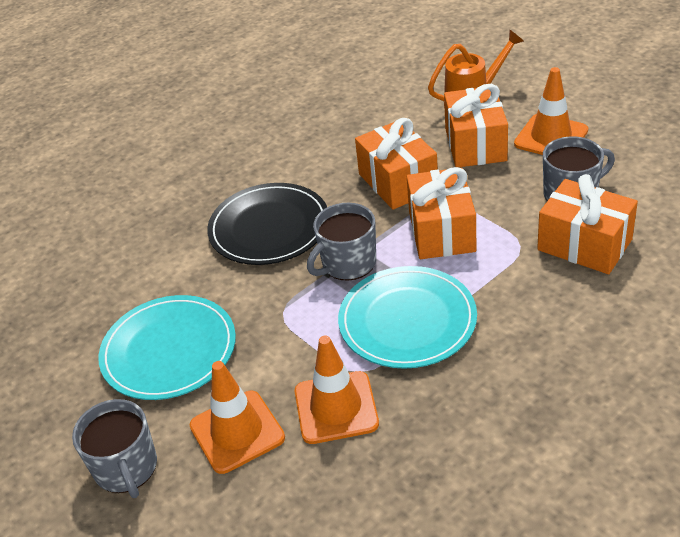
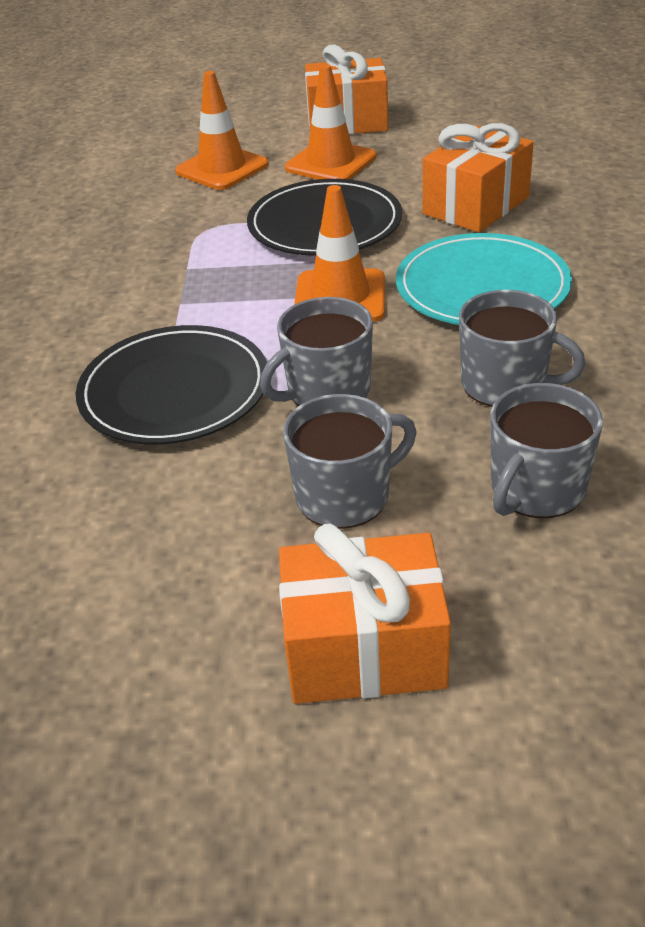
black plate: 1 -> 2
grey mug: 3 -> 4
orange gift: 4 -> 3
orange watering can: 1 -> 0
turquoise plate: 2 -> 1

